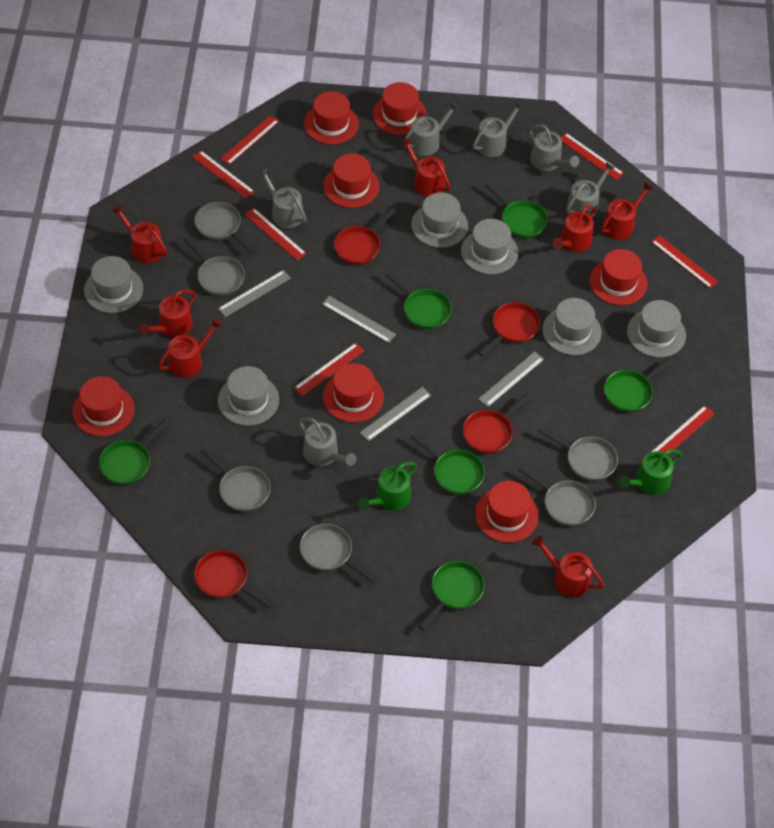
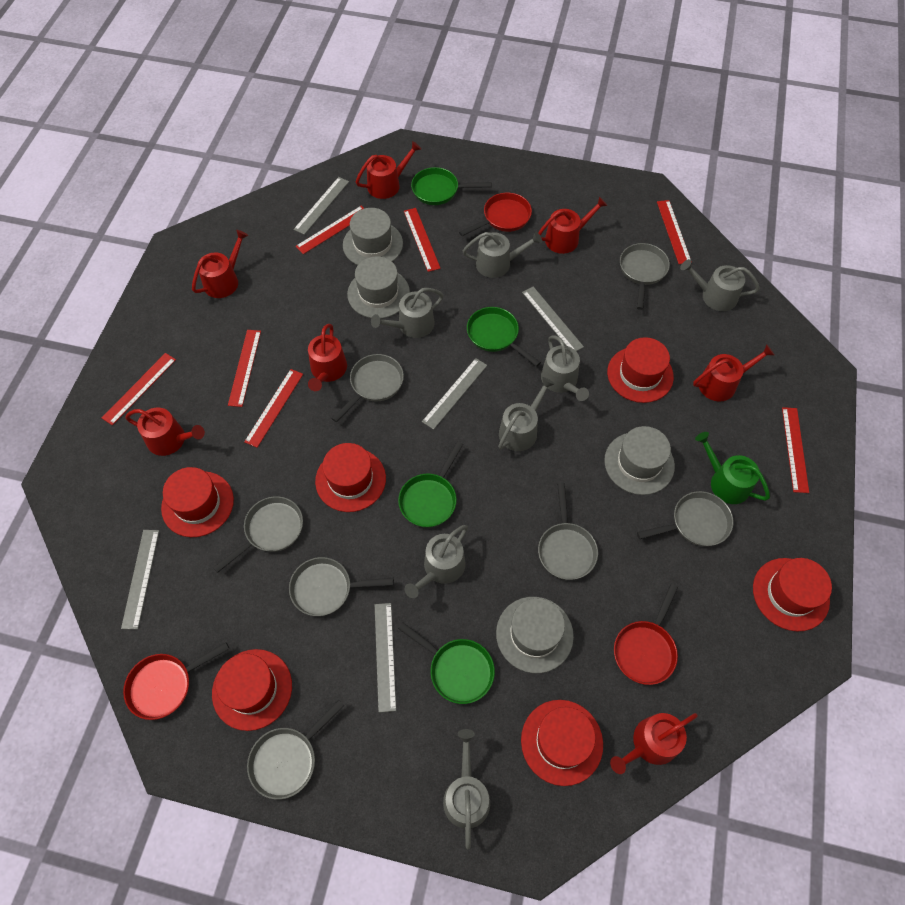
green pan: 6 -> 4
green watering can: 2 -> 1
grey hat: 6 -> 4
grey pan: 6 -> 7
grey ruler: 4 -> 5
grey watering can: 6 -> 7
red hat: 7 -> 6
red pan: 4 -> 3

